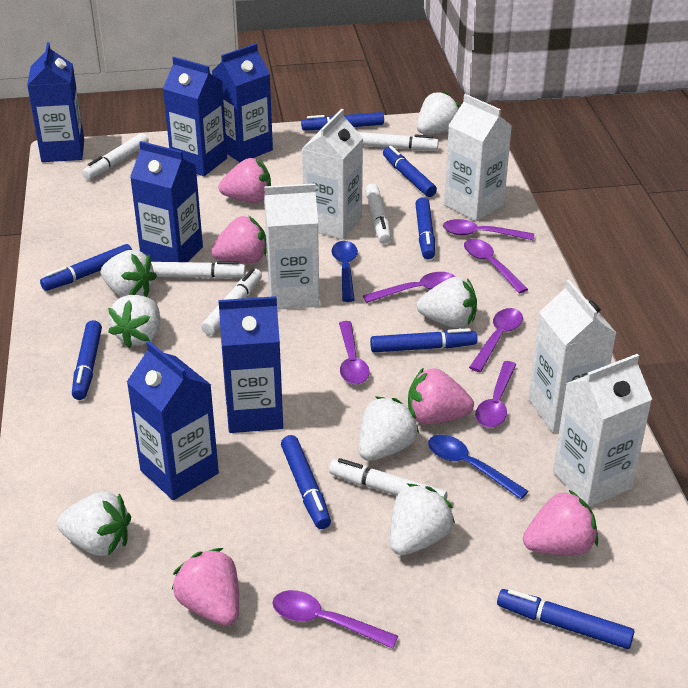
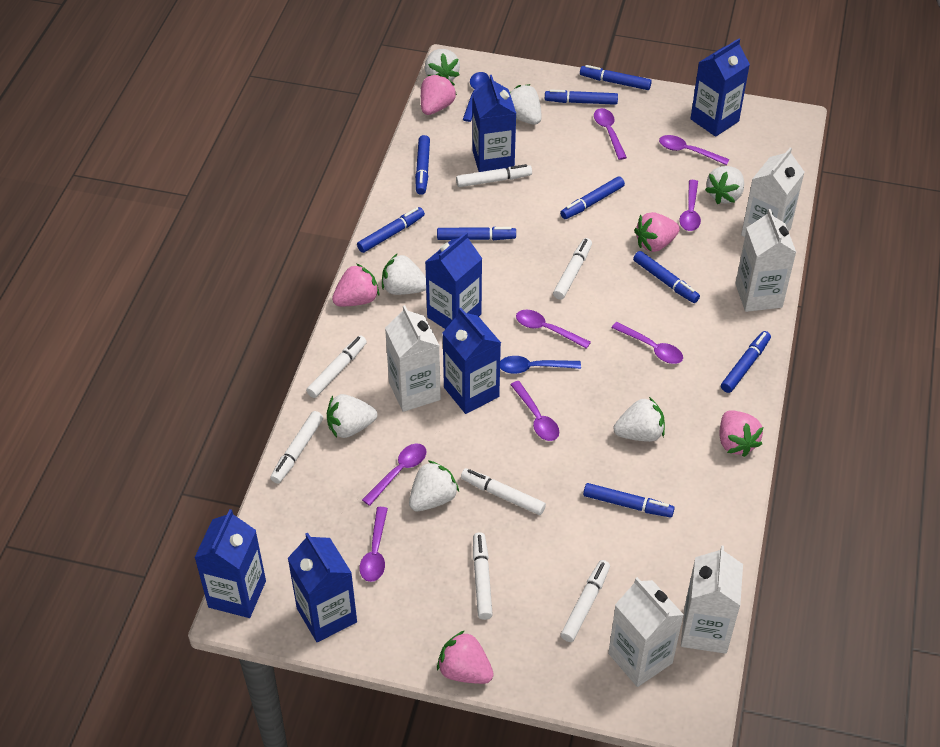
blue marker: 8 -> 9
purple spoon: 7 -> 8
white marker: 6 -> 7

